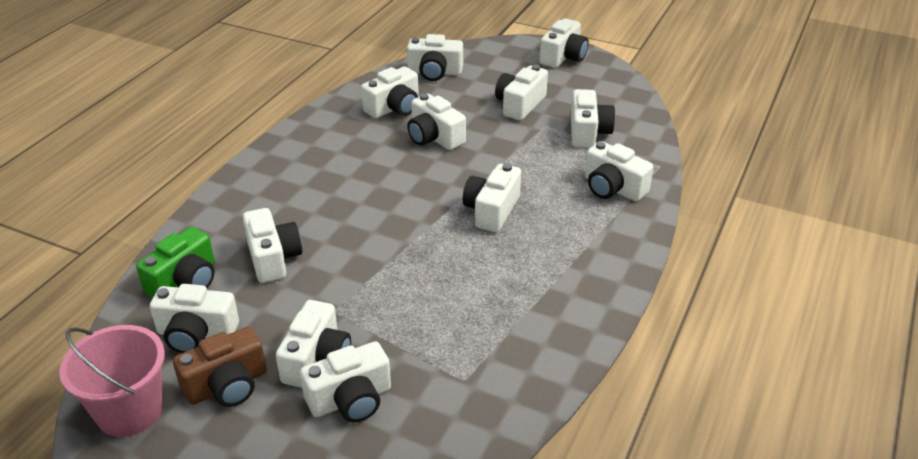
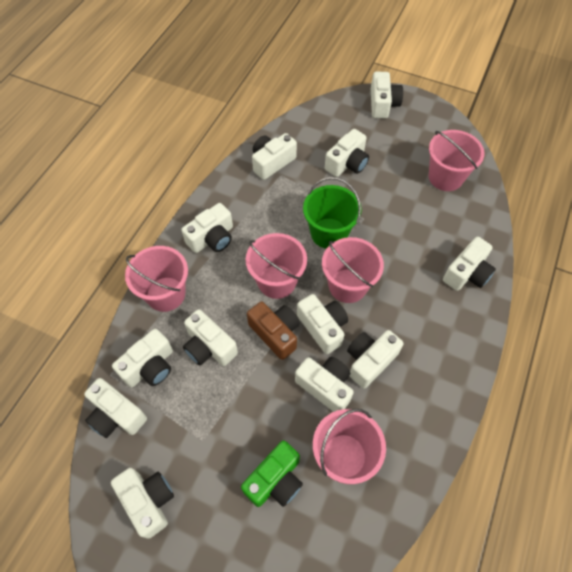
green bucket: 0 -> 1
pink bucket: 1 -> 5

